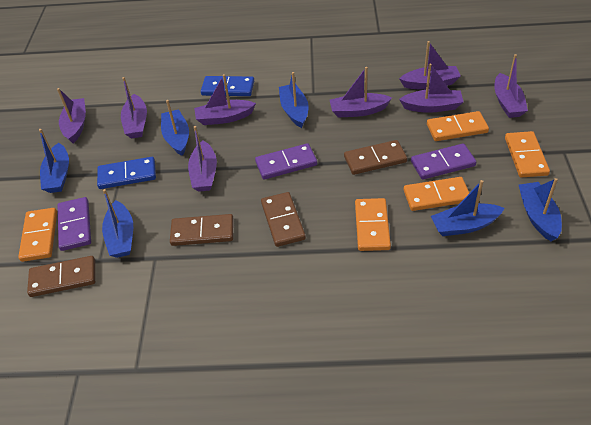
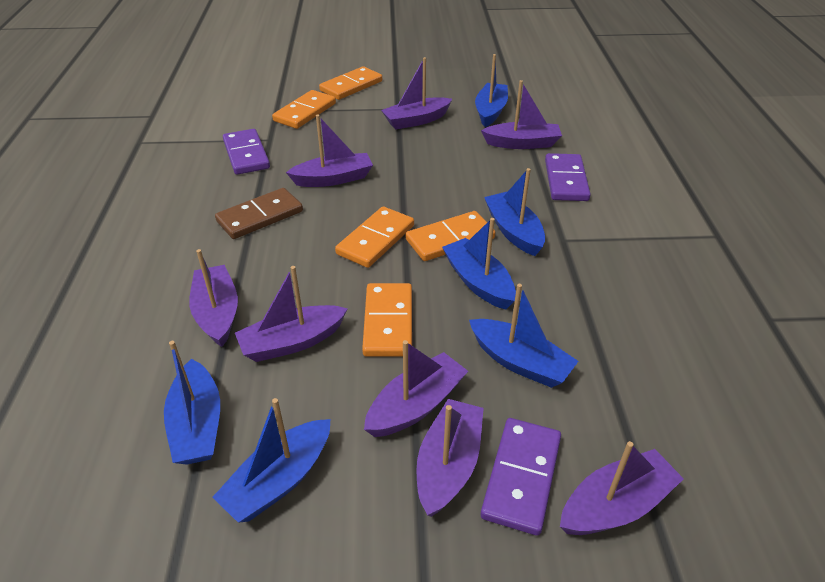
blue domino: 2 -> 0
brown domino: 4 -> 1

